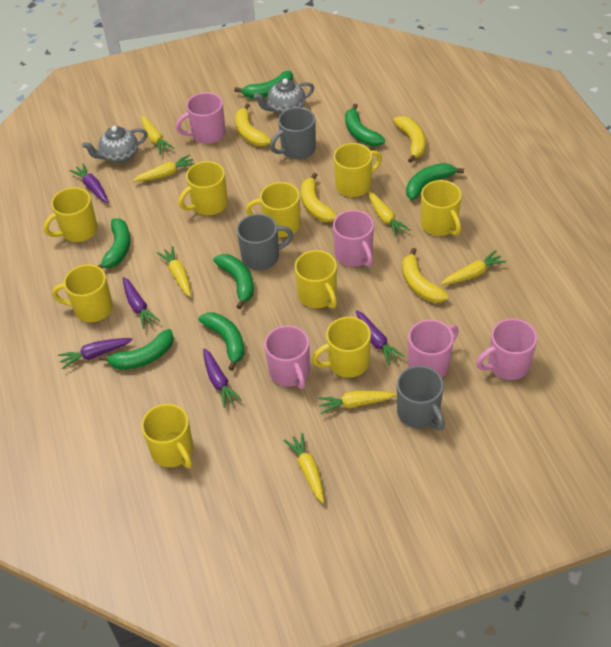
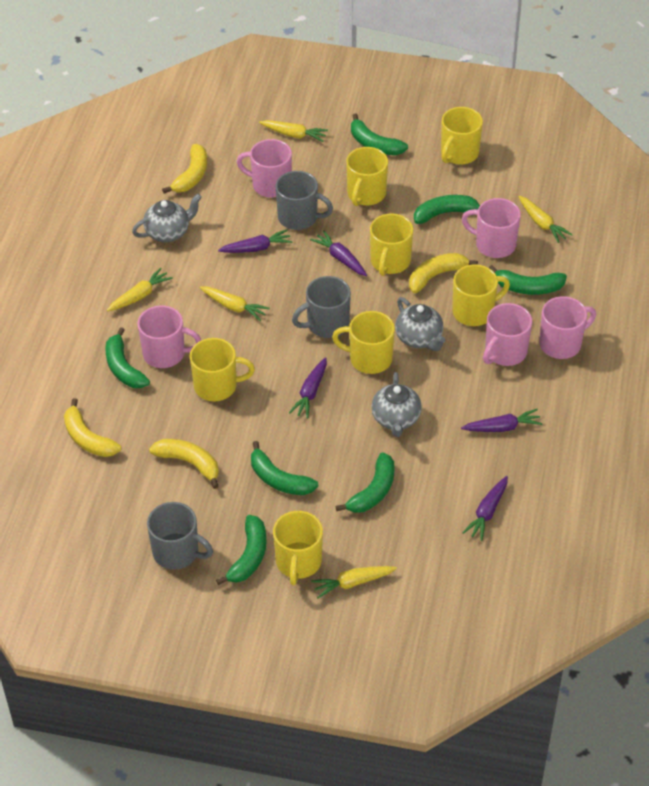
grey teapot: 2 -> 3
yellow carrot: 7 -> 5
yellow mug: 9 -> 7

